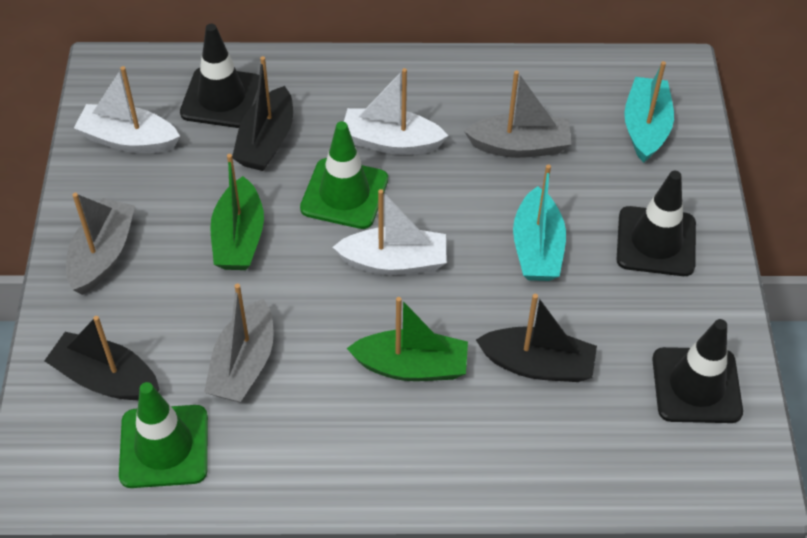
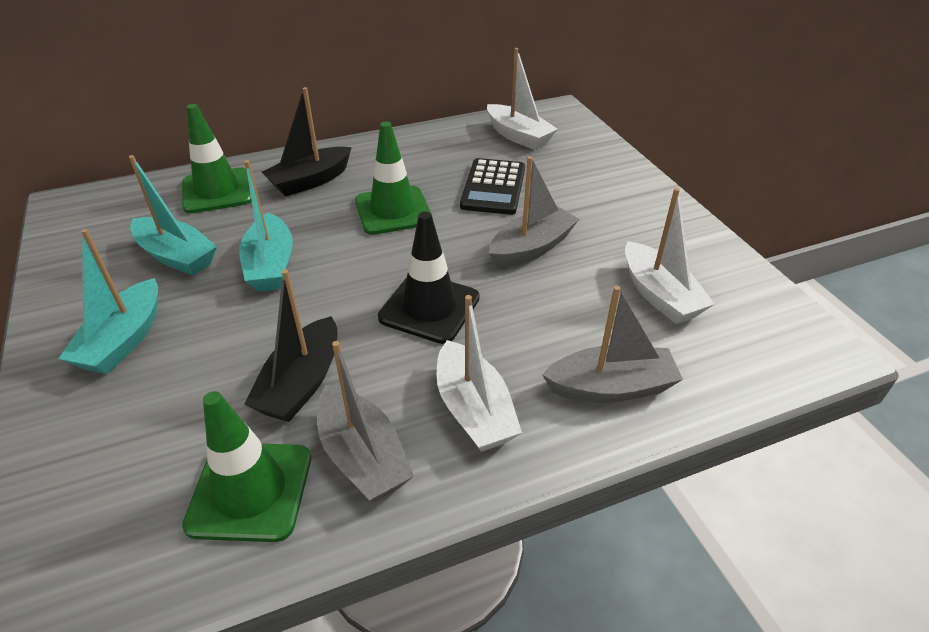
black boat: 3 -> 2
black calculator: 0 -> 1
black traffic cone: 3 -> 1
green boat: 2 -> 0
green traffic cone: 2 -> 3
turquoise boat: 2 -> 3

